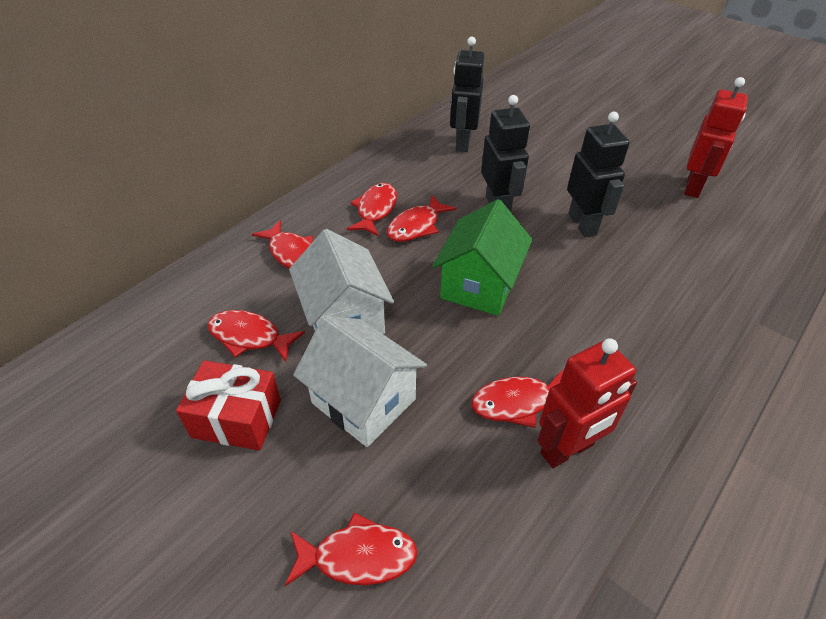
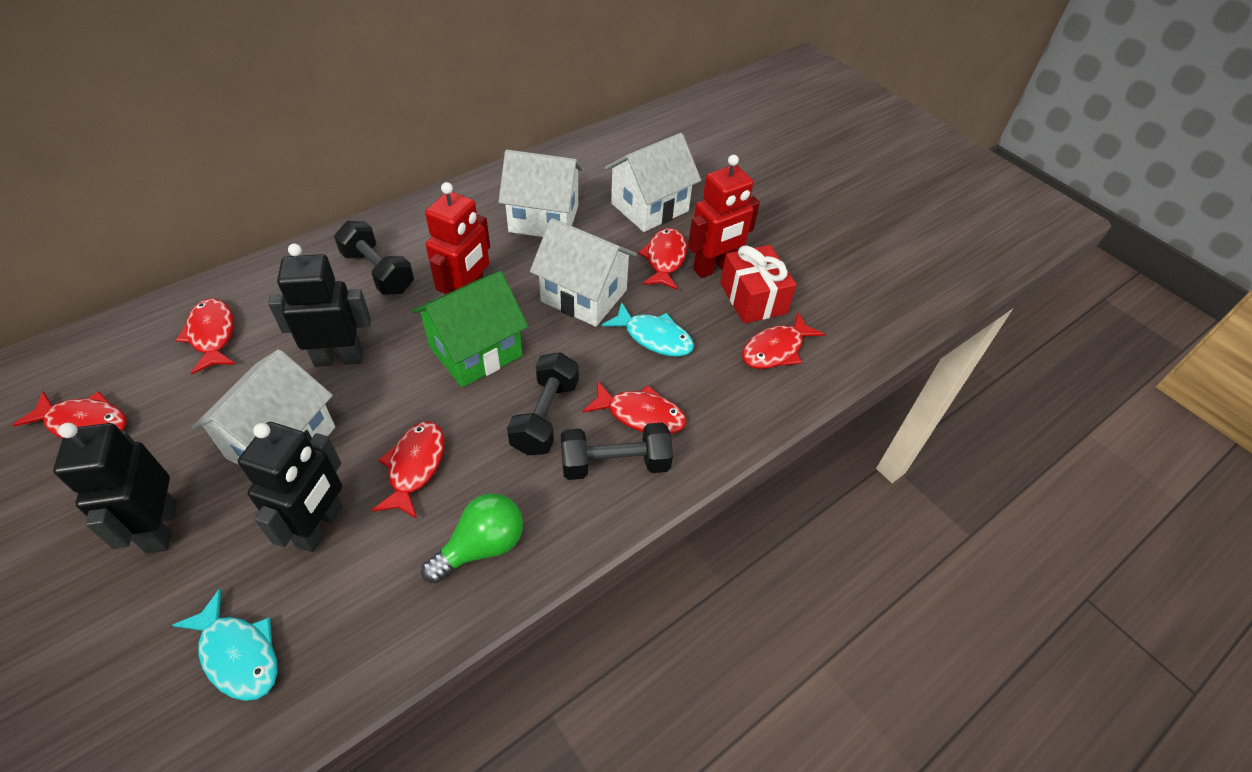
black dumbbell: 0 -> 3
green light bulb: 0 -> 1
turquoise fish: 0 -> 2
white house: 2 -> 4

